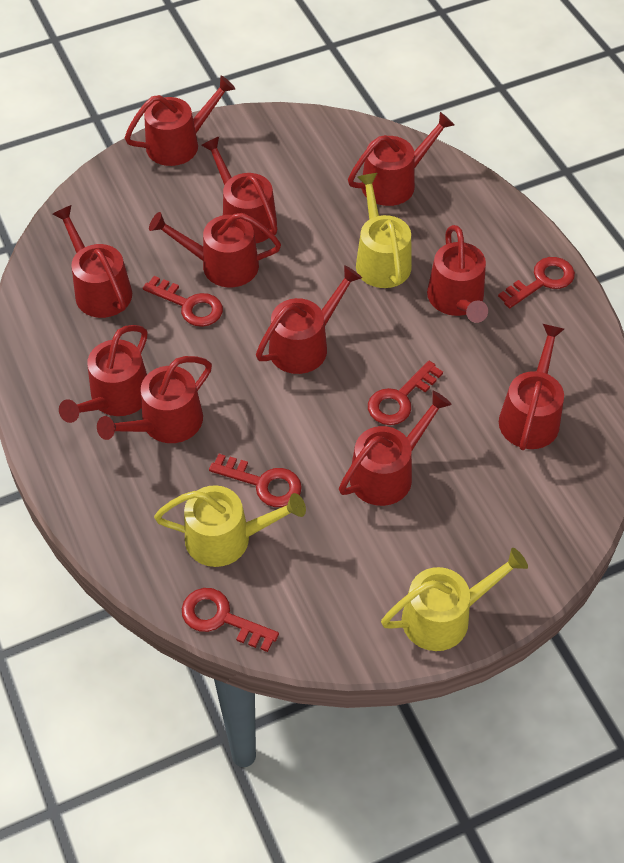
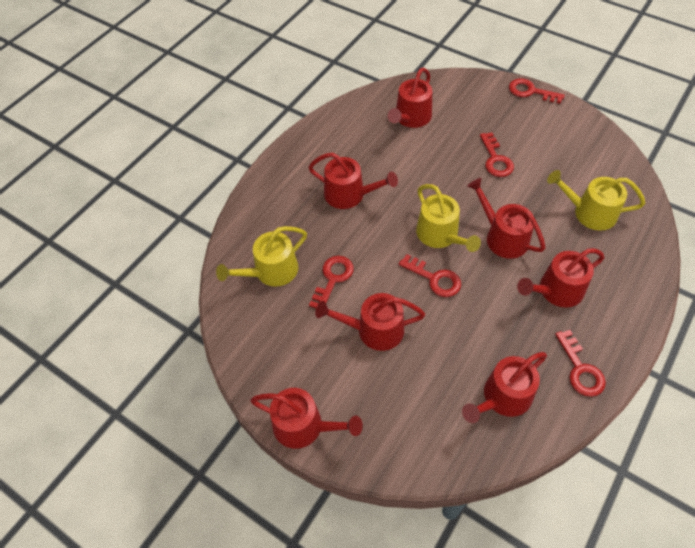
red watering can: 11 -> 7

